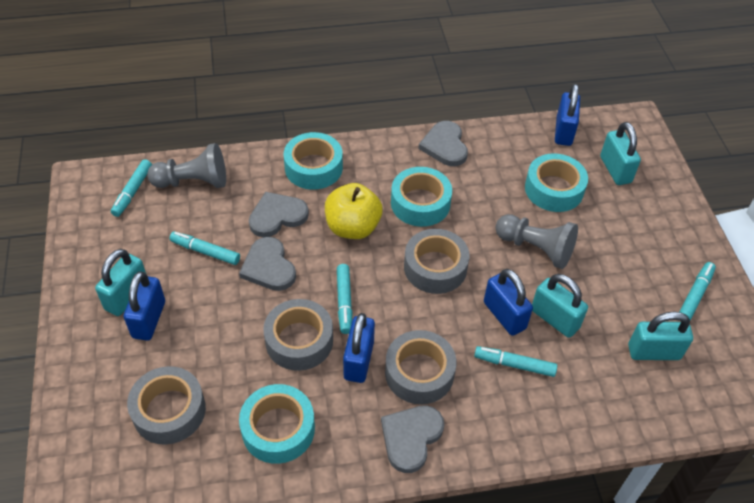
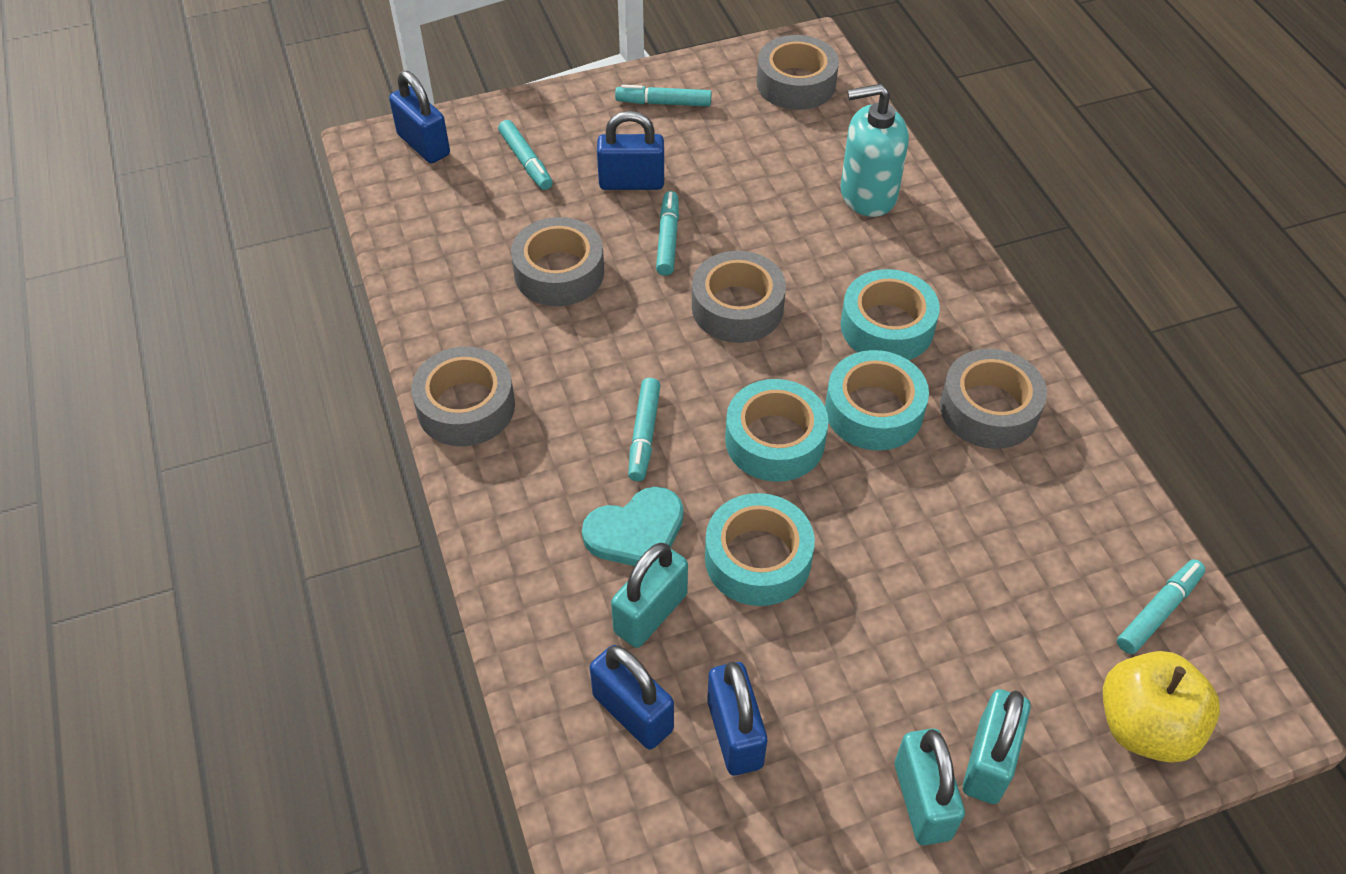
grey heart: 4 -> 0
grey pawn: 2 -> 0
grey tape: 4 -> 5
turquoise heart: 0 -> 1
turquoise padlock: 4 -> 3
turquoise soap dispenser: 0 -> 1

